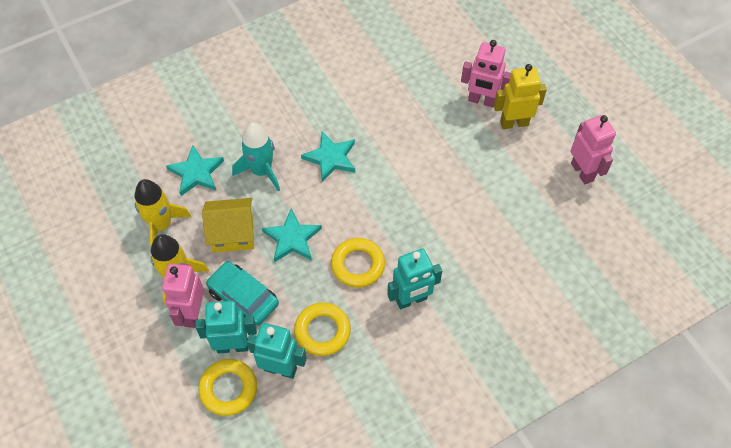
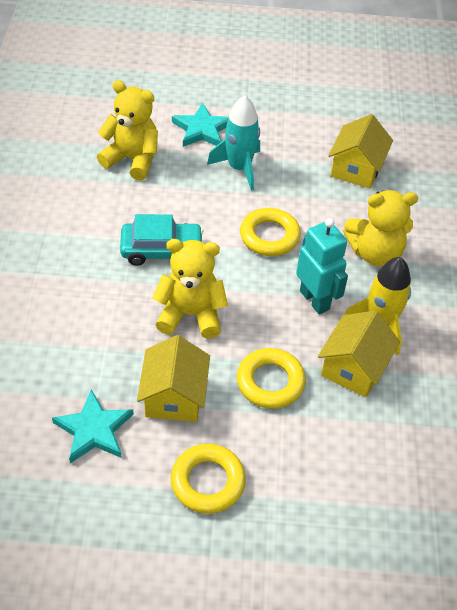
pink robot: 3 -> 0
turquoise robot: 3 -> 1
turquoise star: 3 -> 2
yellow house: 1 -> 3
yellow robot: 1 -> 0
yellow rocket: 2 -> 1
yellow teddy bear: 0 -> 3

